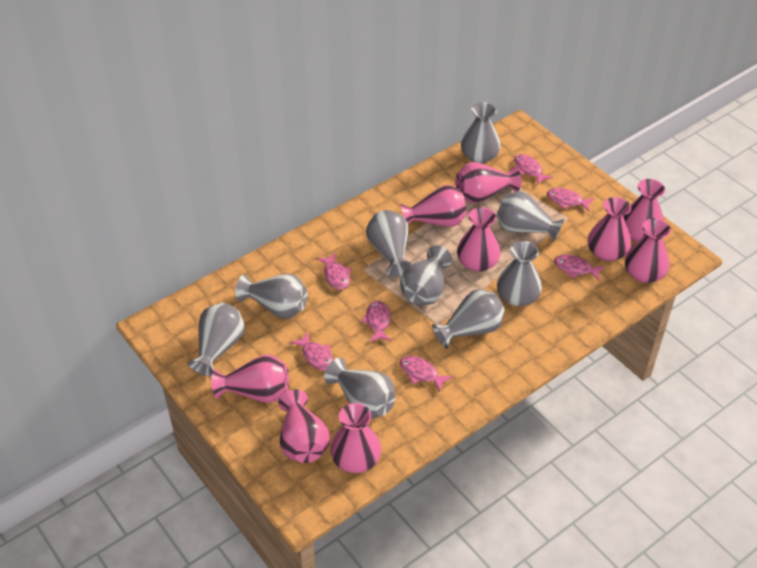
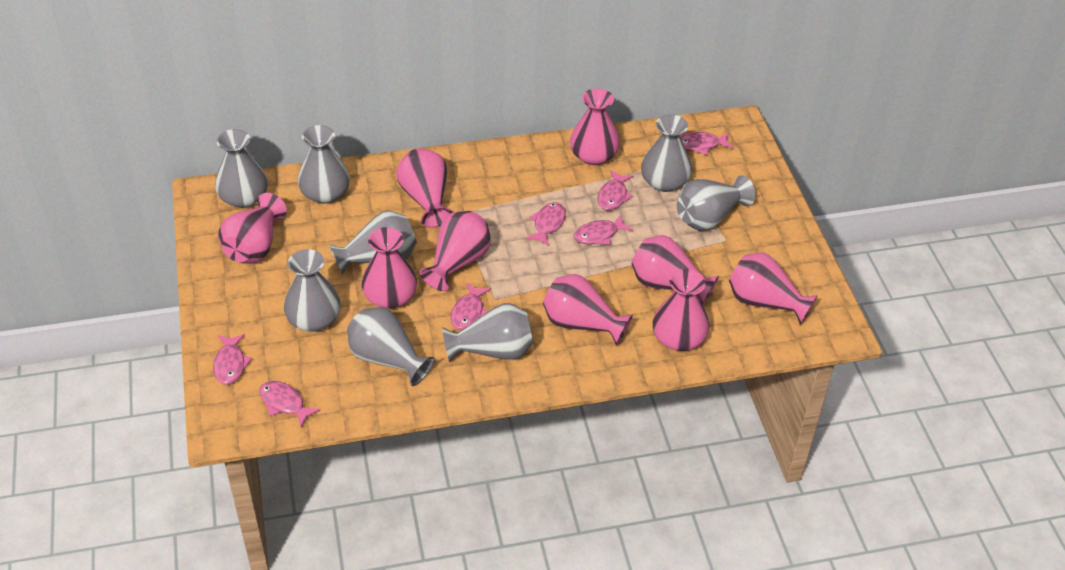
grey vase: 9 -> 8

